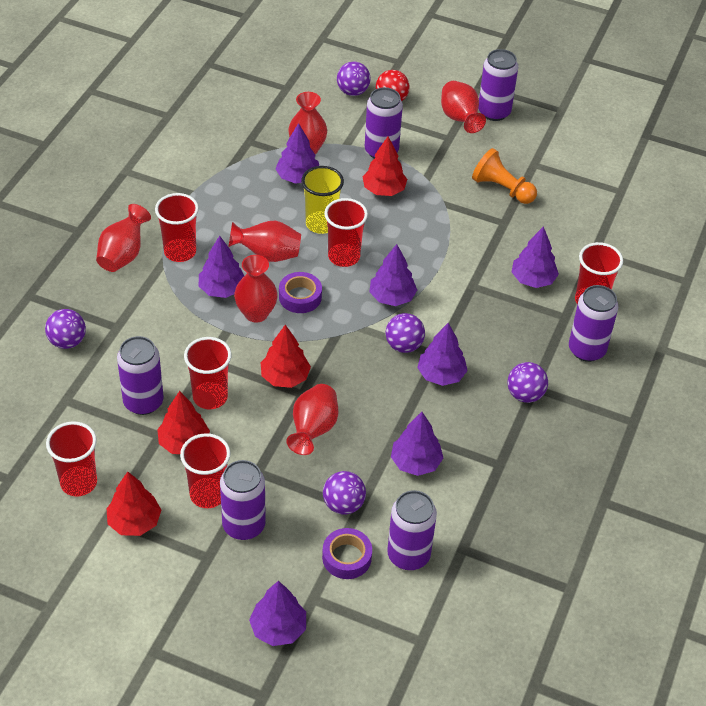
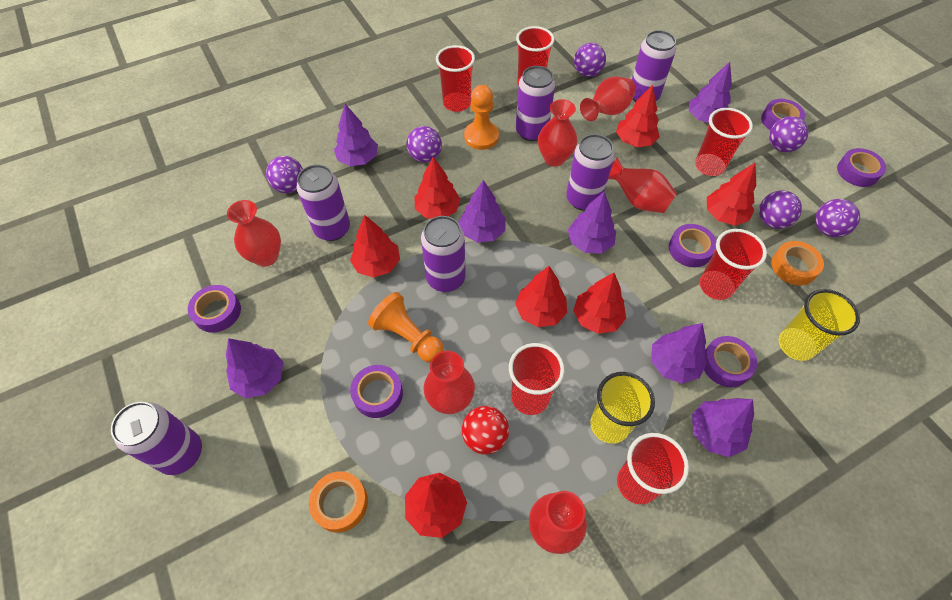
orange pawn: 1 -> 2
orange tape: 0 -> 2
purple ball: 5 -> 6
purple tape: 2 -> 6
red tree: 4 -> 7
yellow cup: 1 -> 2

